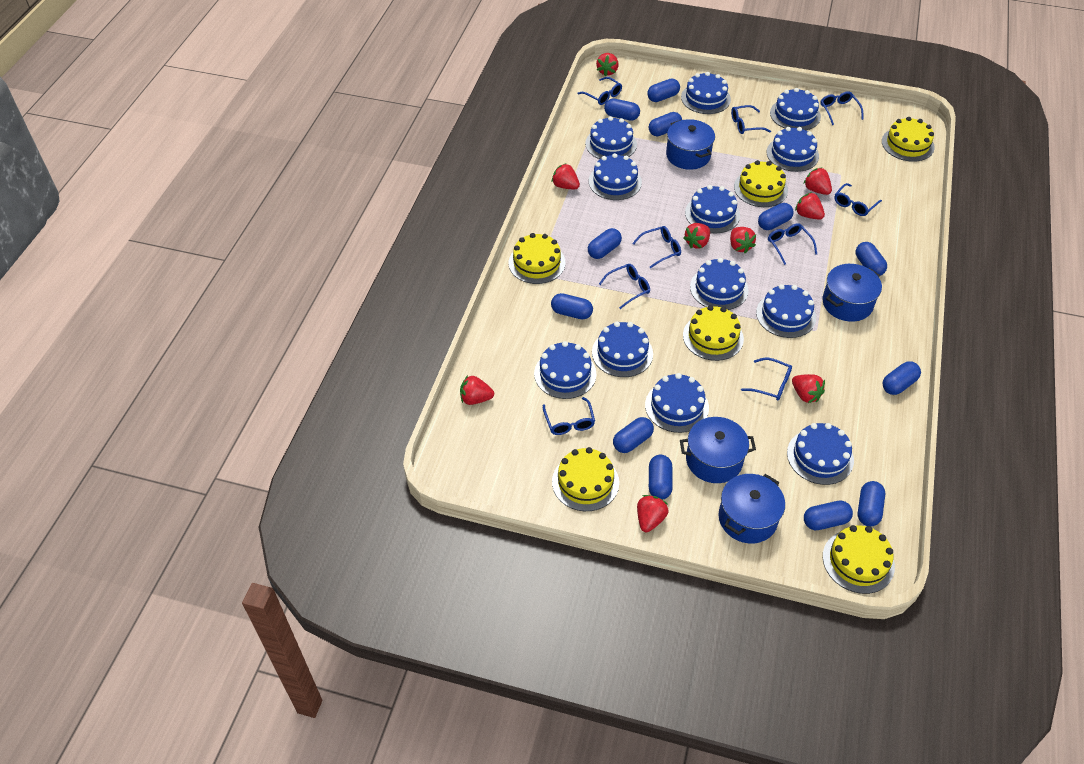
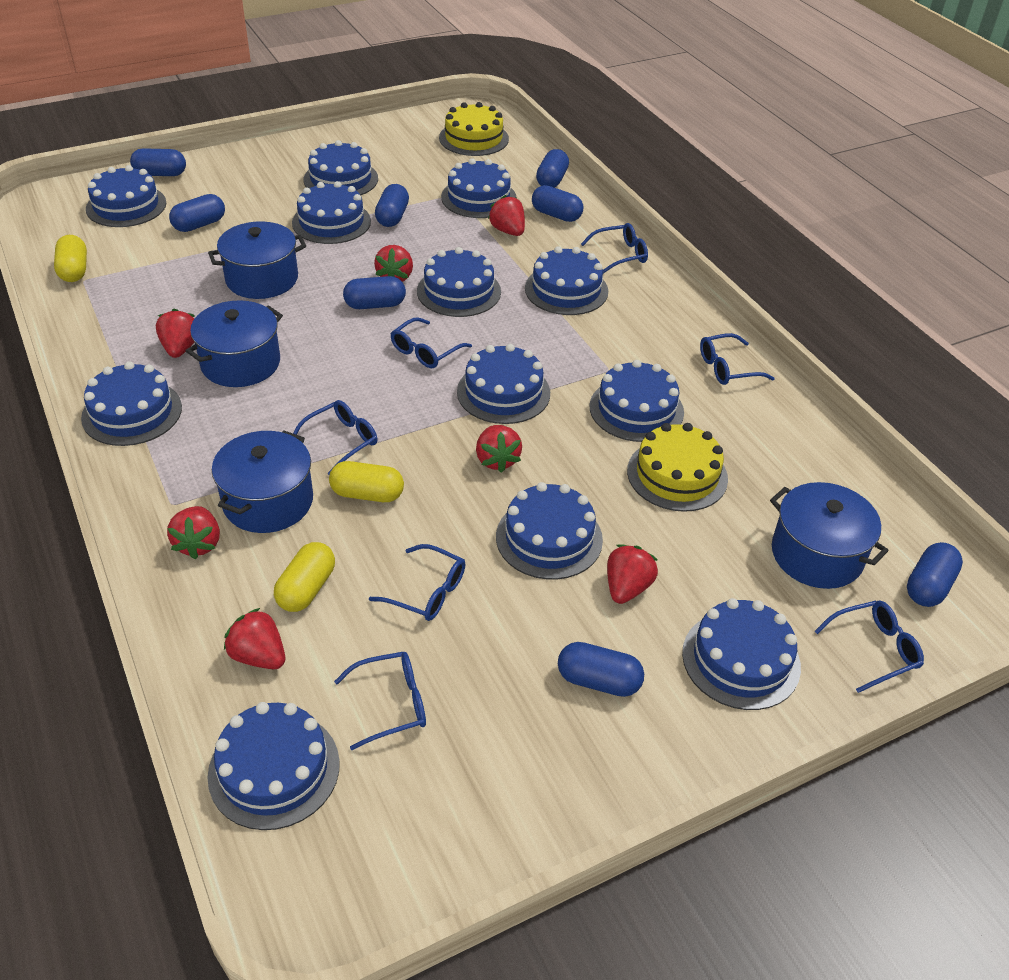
blue capsule: 12 -> 8
blue glasses: 9 -> 7
red strawberry: 9 -> 7
yellow cake: 6 -> 2
yellow capsule: 0 -> 3

